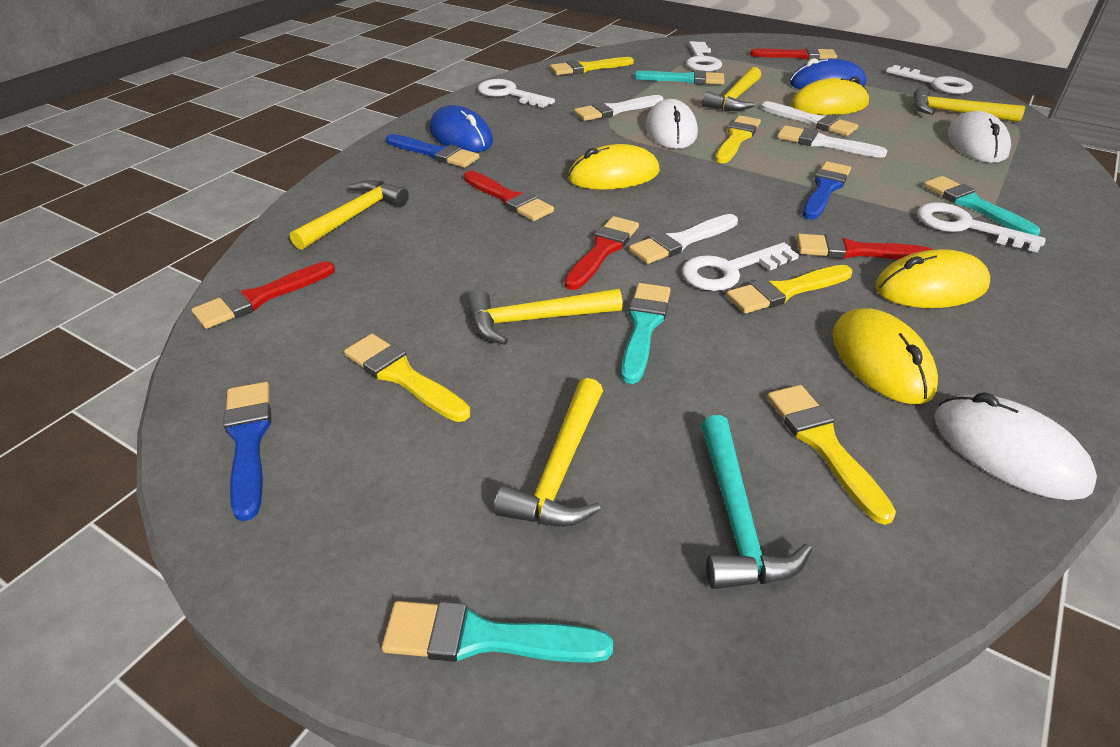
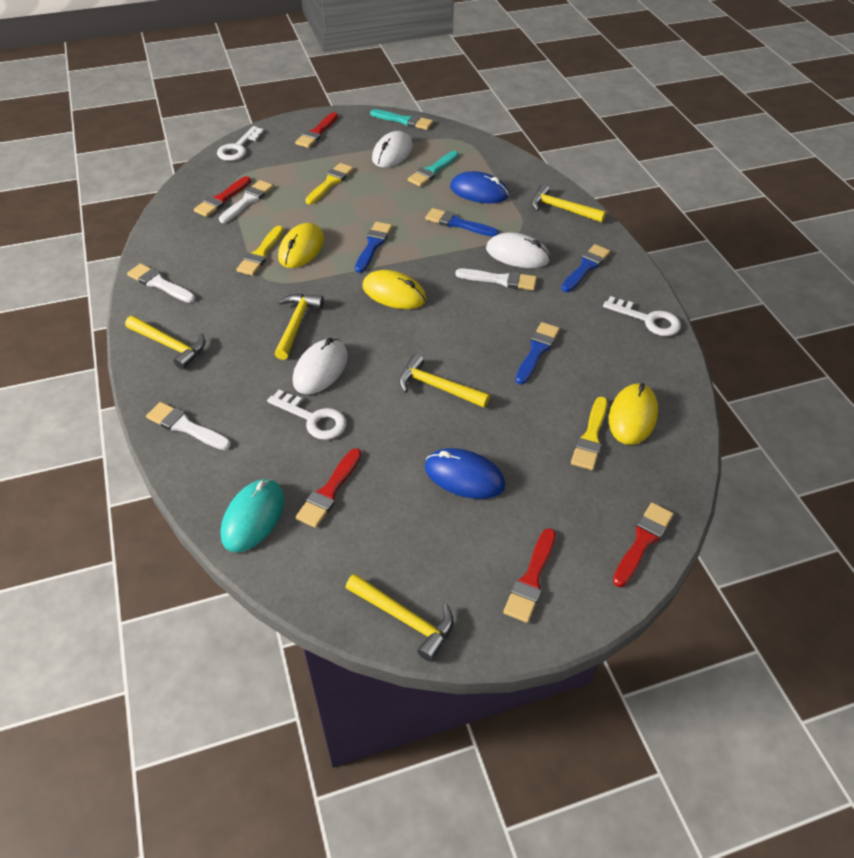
blue brush: 3 -> 4
turquoise brush: 4 -> 2
turquoise hammer: 1 -> 0
turquoise mouse: 0 -> 1
white key: 5 -> 3
yellow brush: 5 -> 3
yellow mouse: 4 -> 3

